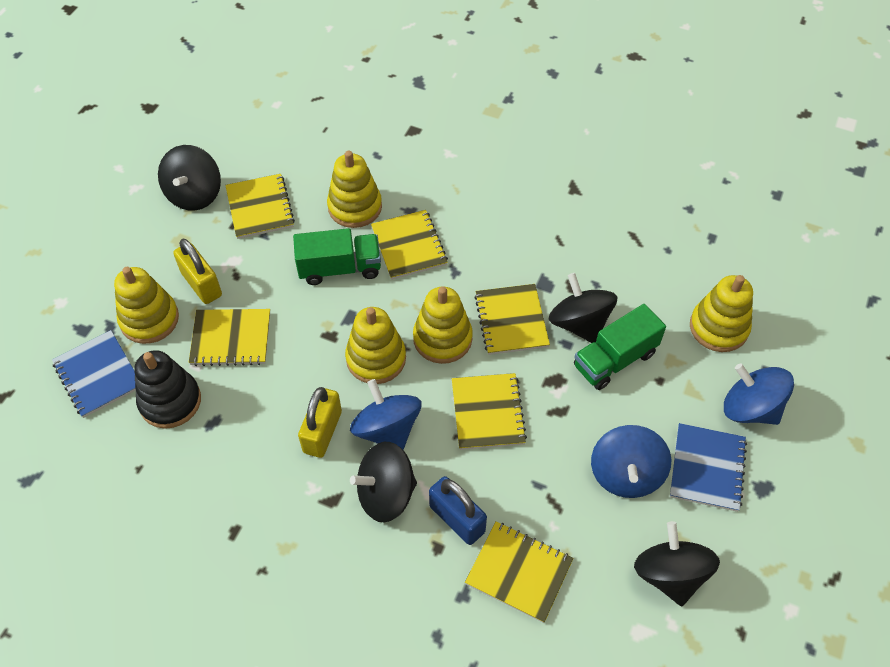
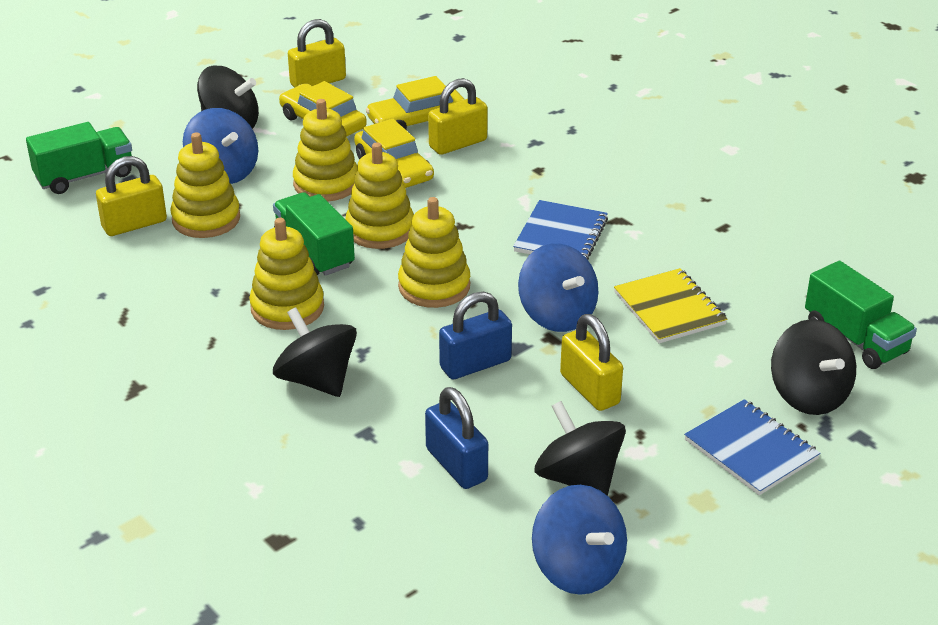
black stacking toy: 1 -> 0
blue padlock: 1 -> 2
green truck: 2 -> 3
yellow car: 0 -> 3
yellow notebook: 6 -> 1
yellow padlock: 2 -> 4

